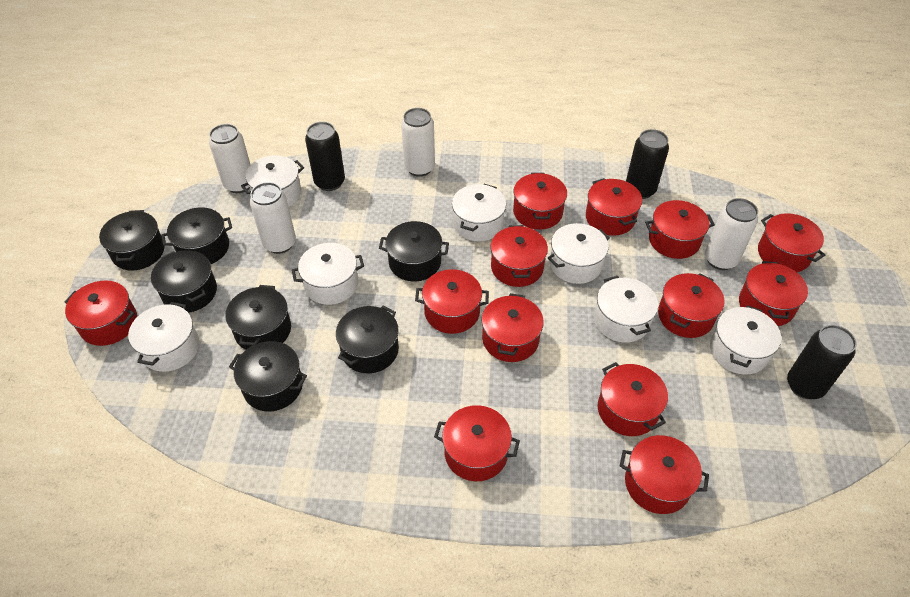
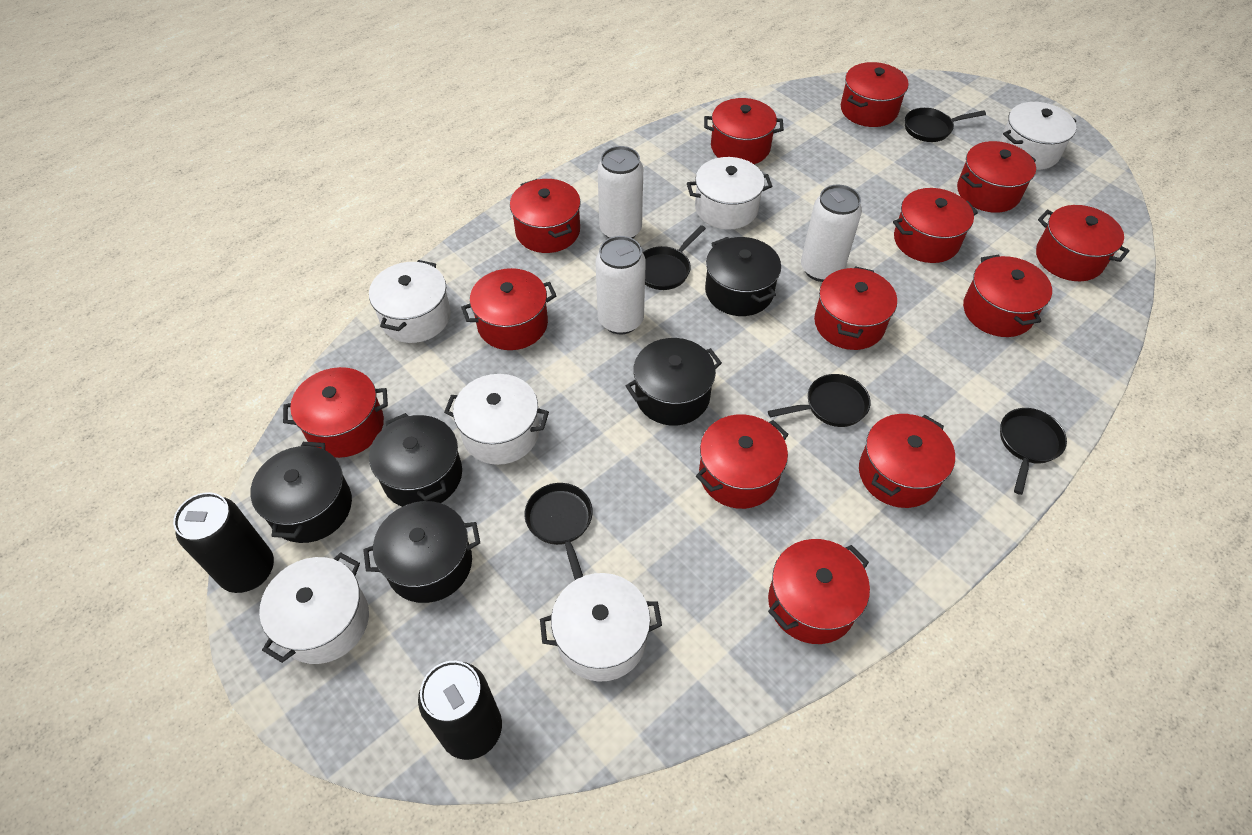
black can: 3 -> 2
black pan: 0 -> 5
black pot: 7 -> 5
white can: 4 -> 3
white pot: 7 -> 6

